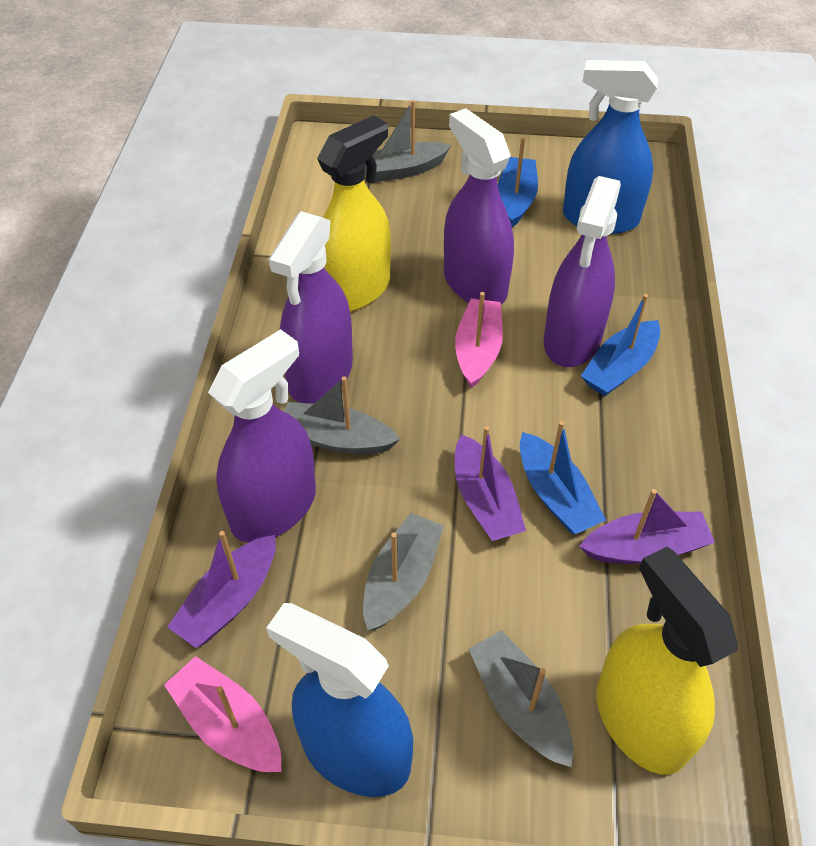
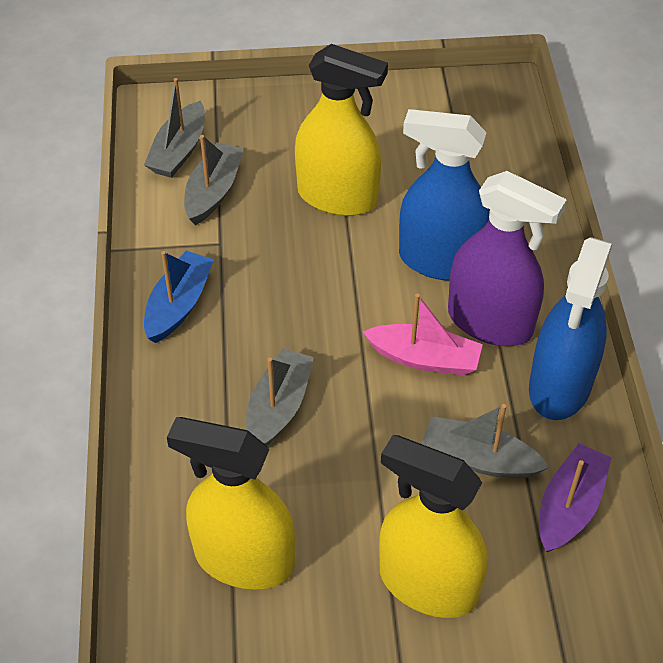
blue boat: 3 -> 1
pink boat: 2 -> 1
purple boat: 3 -> 1
purple spray bottle: 4 -> 1
yellow spray bottle: 2 -> 3

